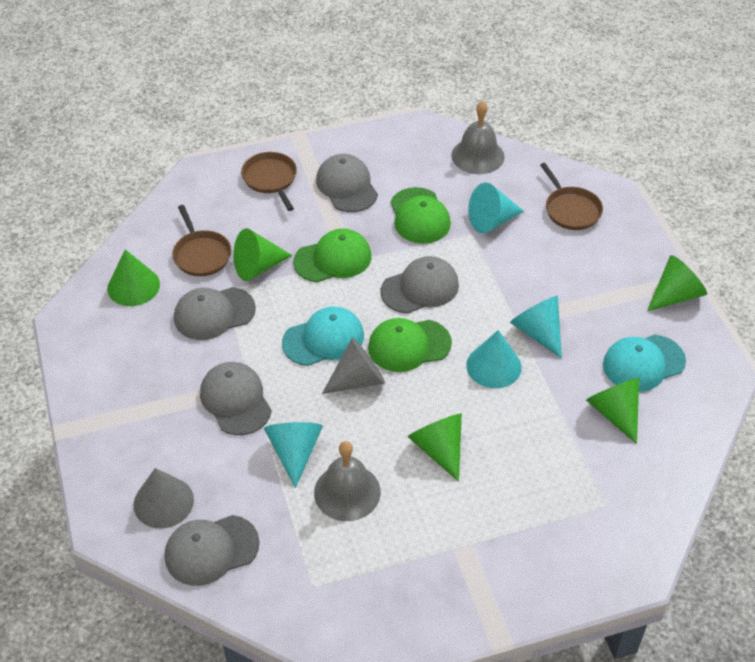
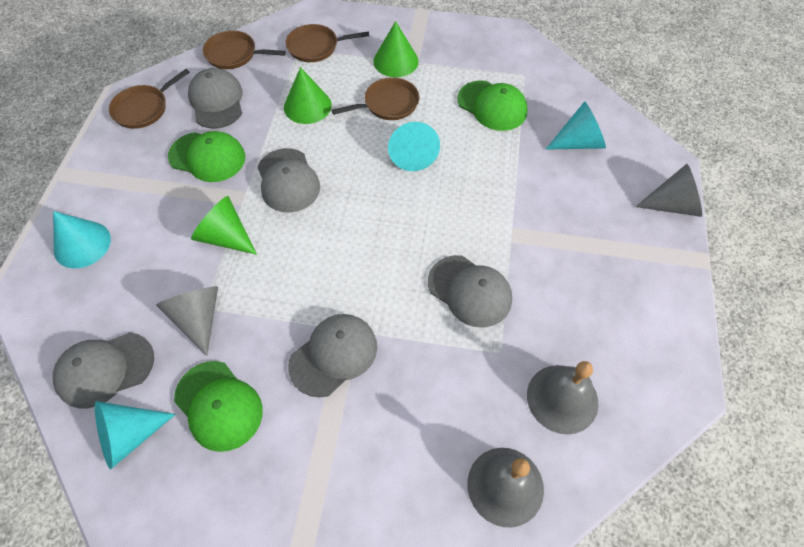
brown pan: 3 -> 4
green cone: 5 -> 3
turquoise cap: 2 -> 0

